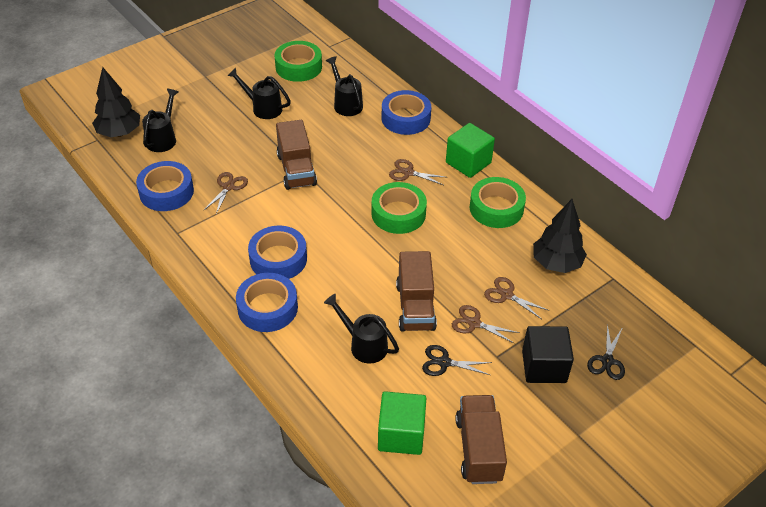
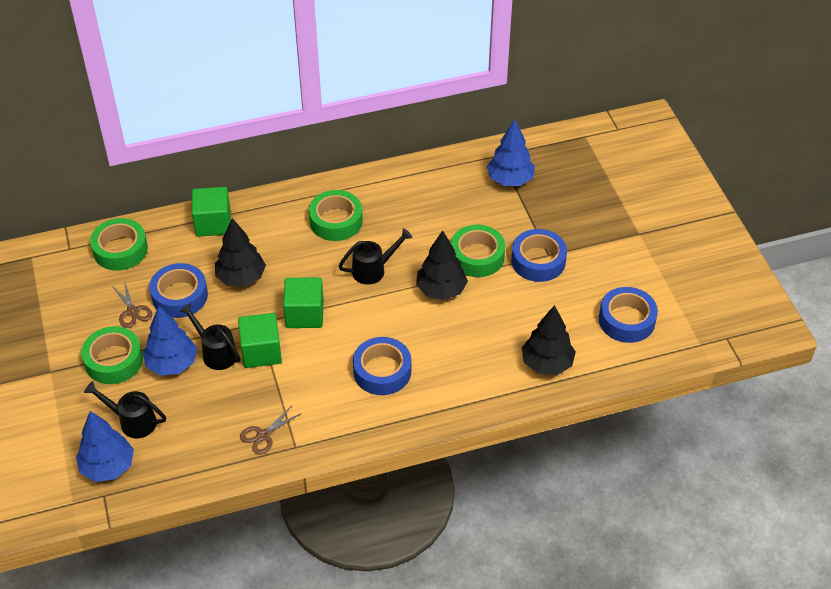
black cube: 1 -> 0
black scissors: 2 -> 0
black tree: 2 -> 3
black watering can: 4 -> 3
blue tree: 0 -> 3
brown scissors: 4 -> 2
brown truck: 3 -> 0
green cube: 2 -> 3
green tape: 3 -> 4

